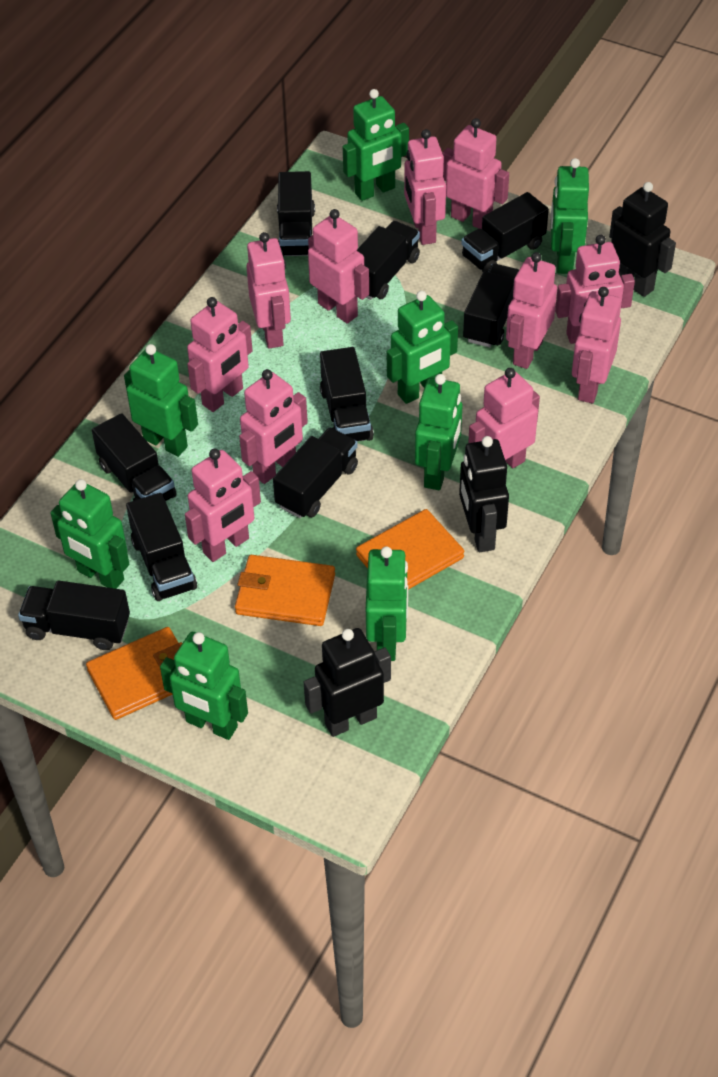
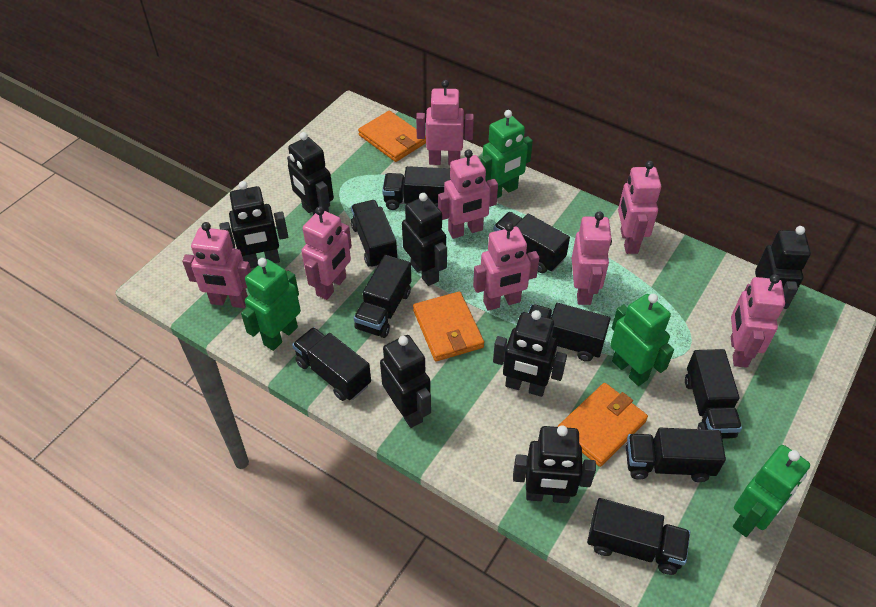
black robot: 3 -> 7
green robot: 8 -> 4
pink robot: 11 -> 8

